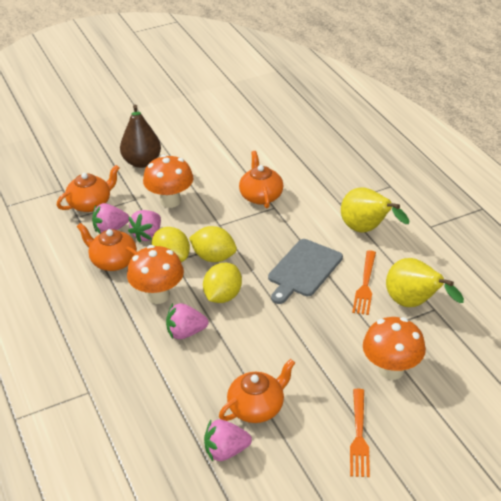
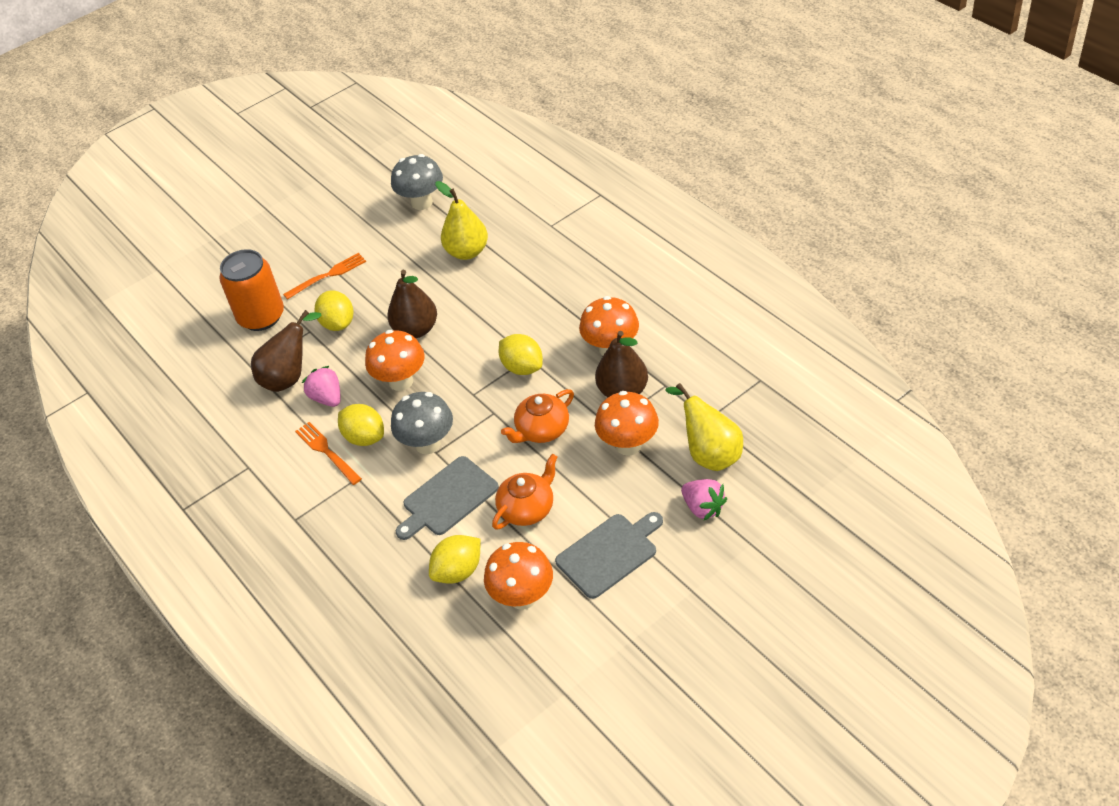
brown pear: 1 -> 3
grey cutting board: 1 -> 2
grey mushroom: 0 -> 2
orange can: 0 -> 1
orange mushroom: 3 -> 4
orange teapot: 4 -> 2
pink strawberry: 4 -> 2
yellow lemon: 3 -> 4

